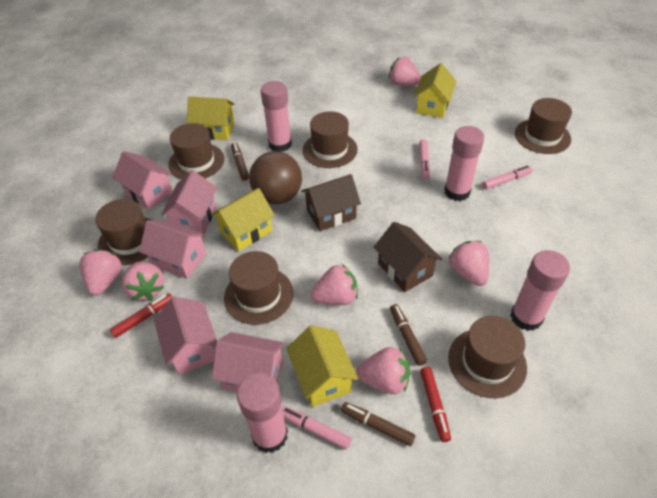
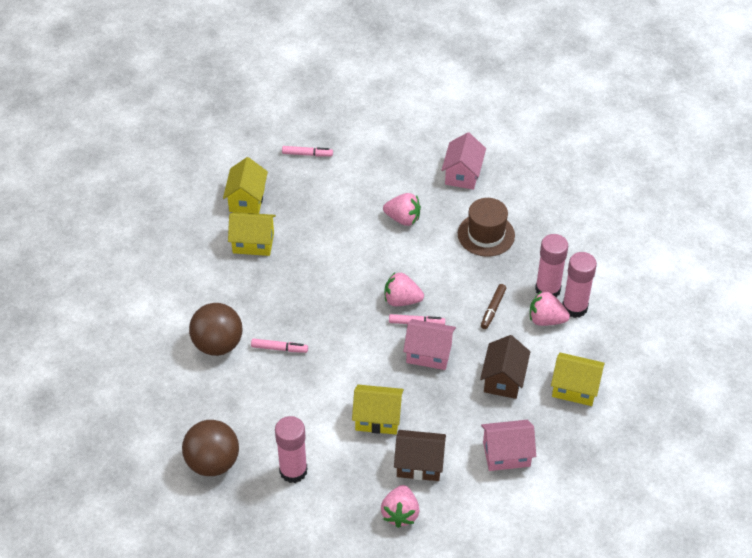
brown ball: 1 -> 2
brown hat: 6 -> 1
brown marker: 3 -> 1
pink glue stick: 4 -> 3
pink house: 5 -> 3
pink strawberry: 6 -> 4
red marker: 2 -> 0

